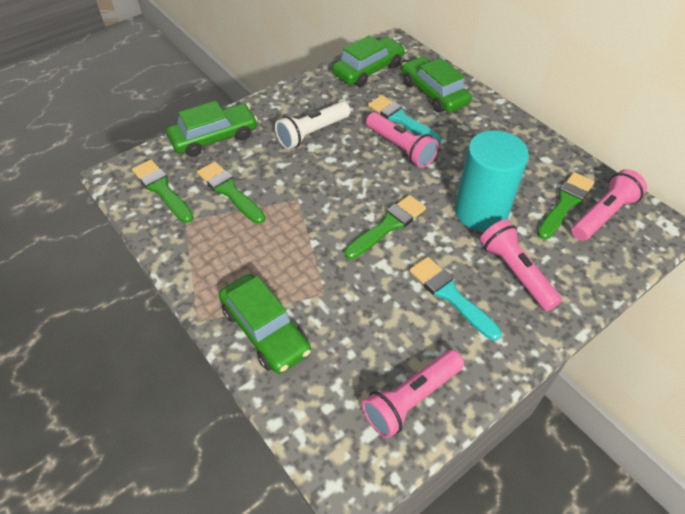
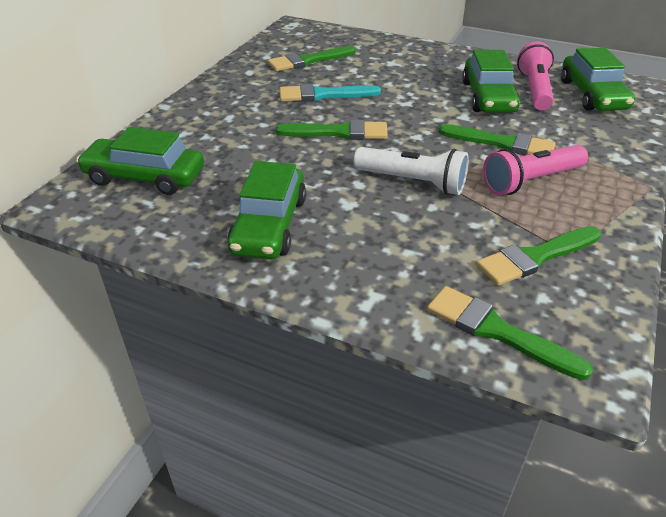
green brush: 4 -> 5
pink flashlight: 4 -> 2
turquoise brush: 2 -> 1
turquoise cylinder: 1 -> 0

